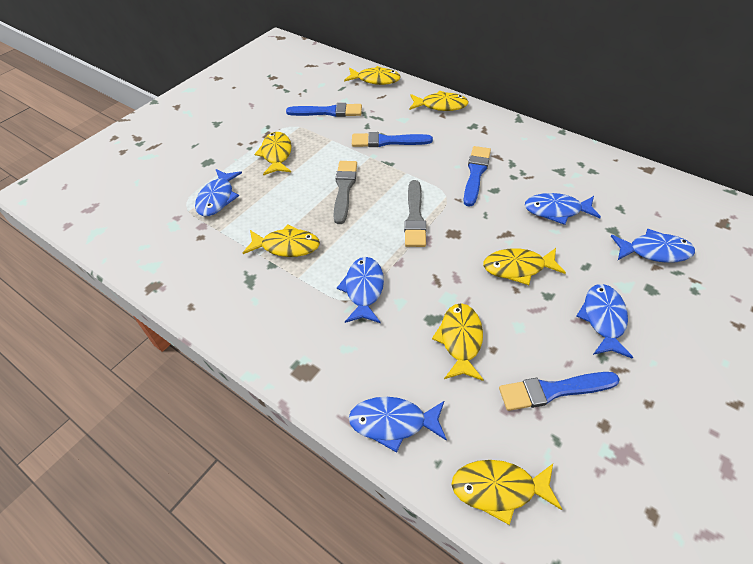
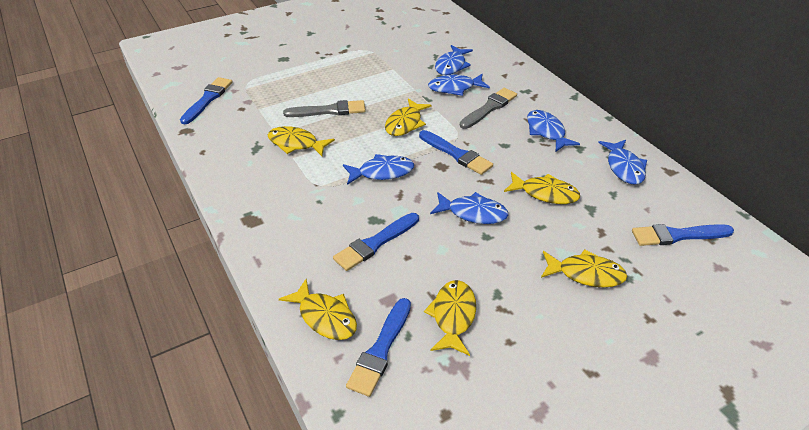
blue brush: 4 -> 5
yellow fish: 7 -> 6

